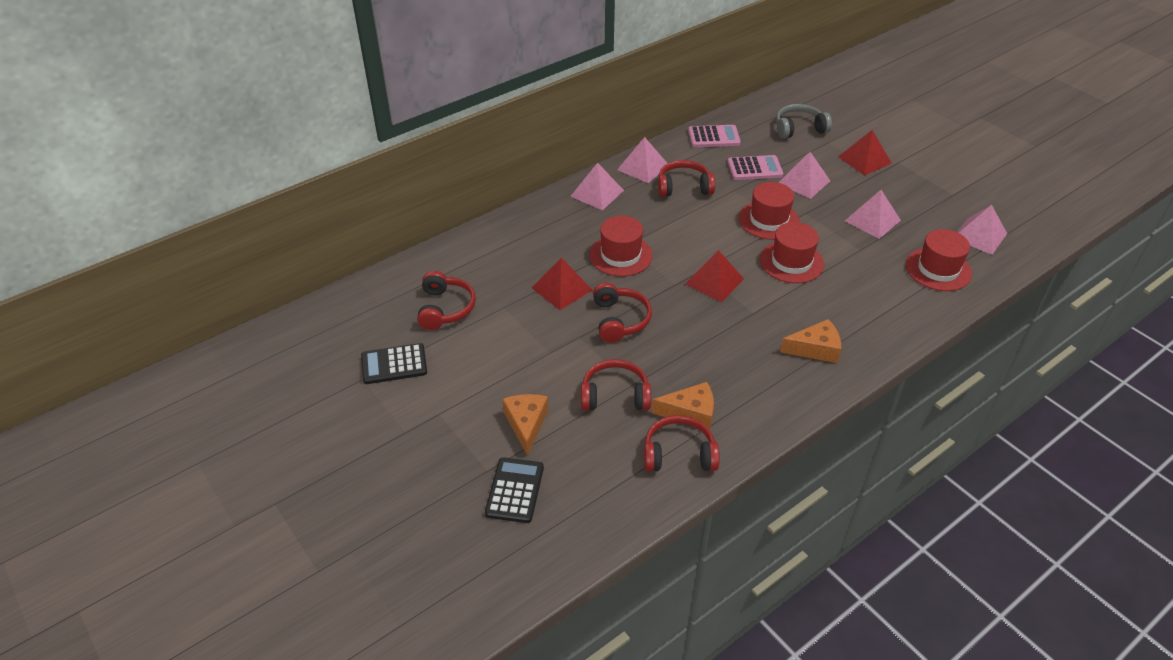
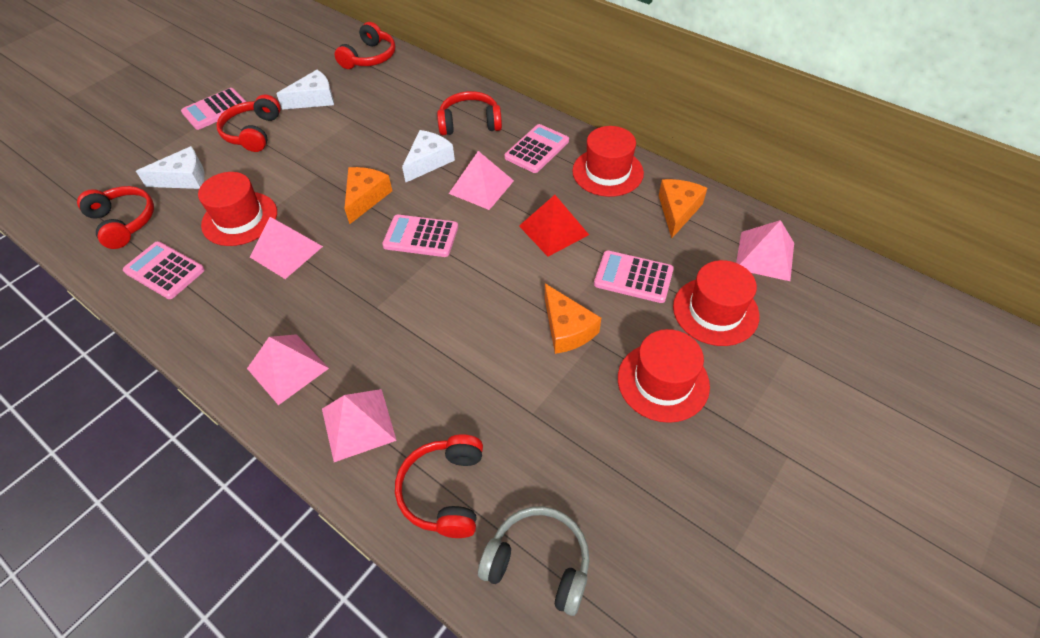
black calculator: 2 -> 0
pink calculator: 2 -> 5
red pyramid: 3 -> 1
white cheese: 0 -> 3

